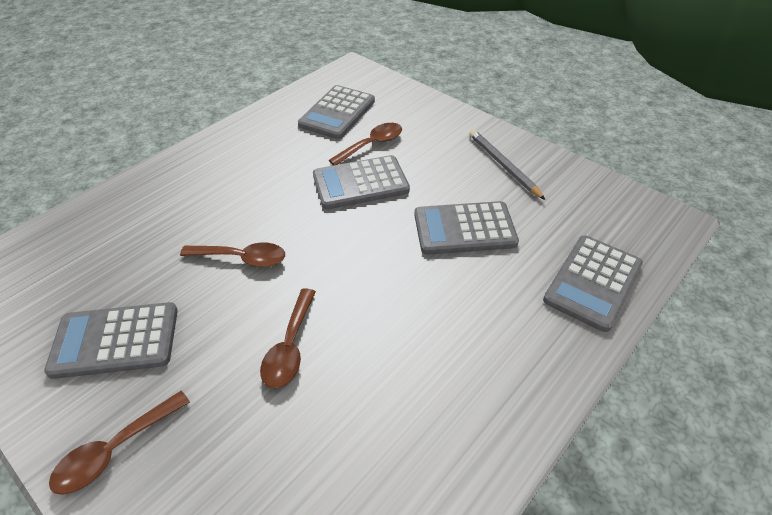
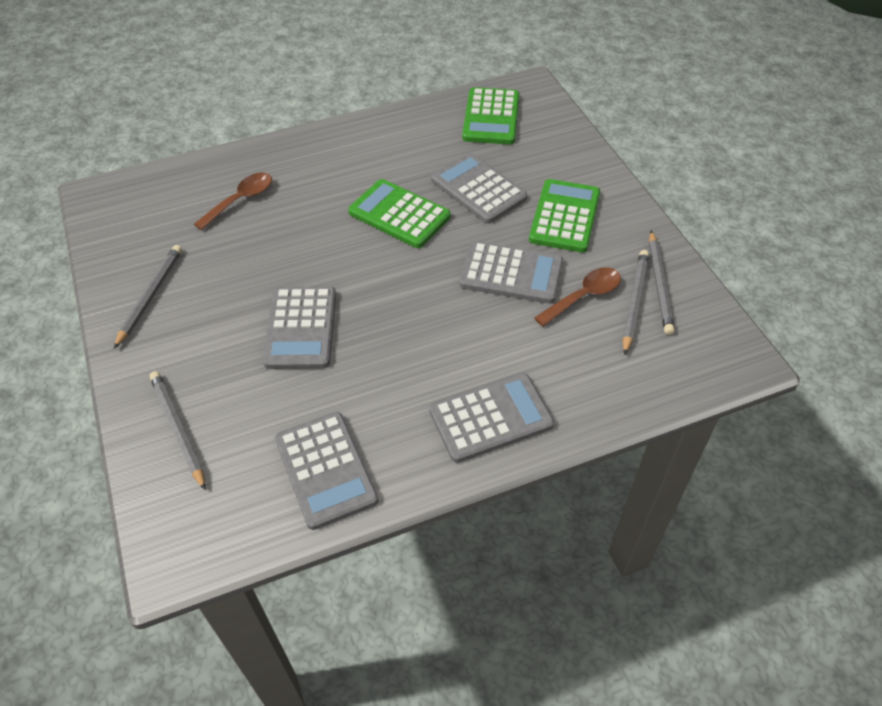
brown spoon: 4 -> 2
green calculator: 0 -> 3
grey pencil: 1 -> 4

